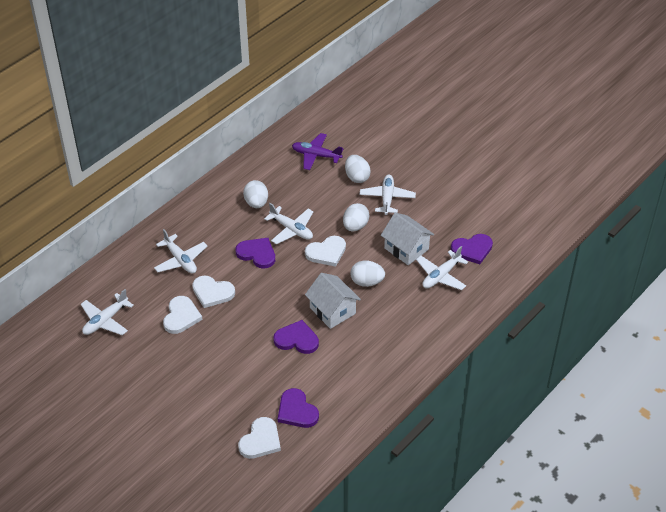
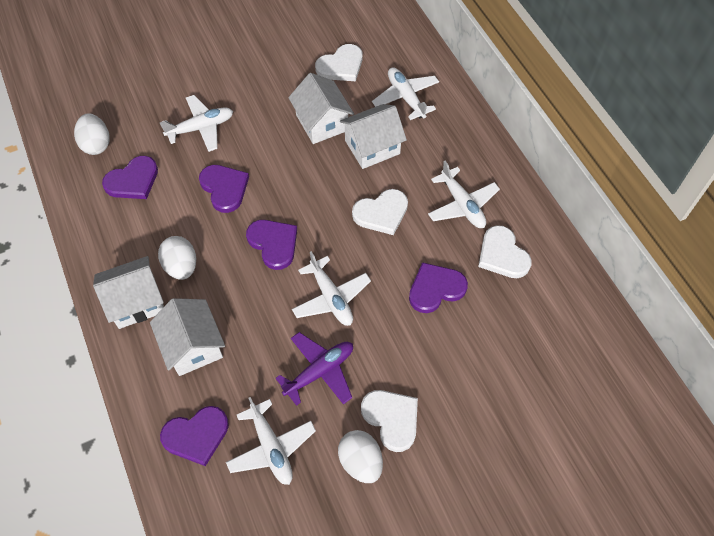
purple heart: 4 -> 5
white egg: 4 -> 3
white house: 2 -> 4

